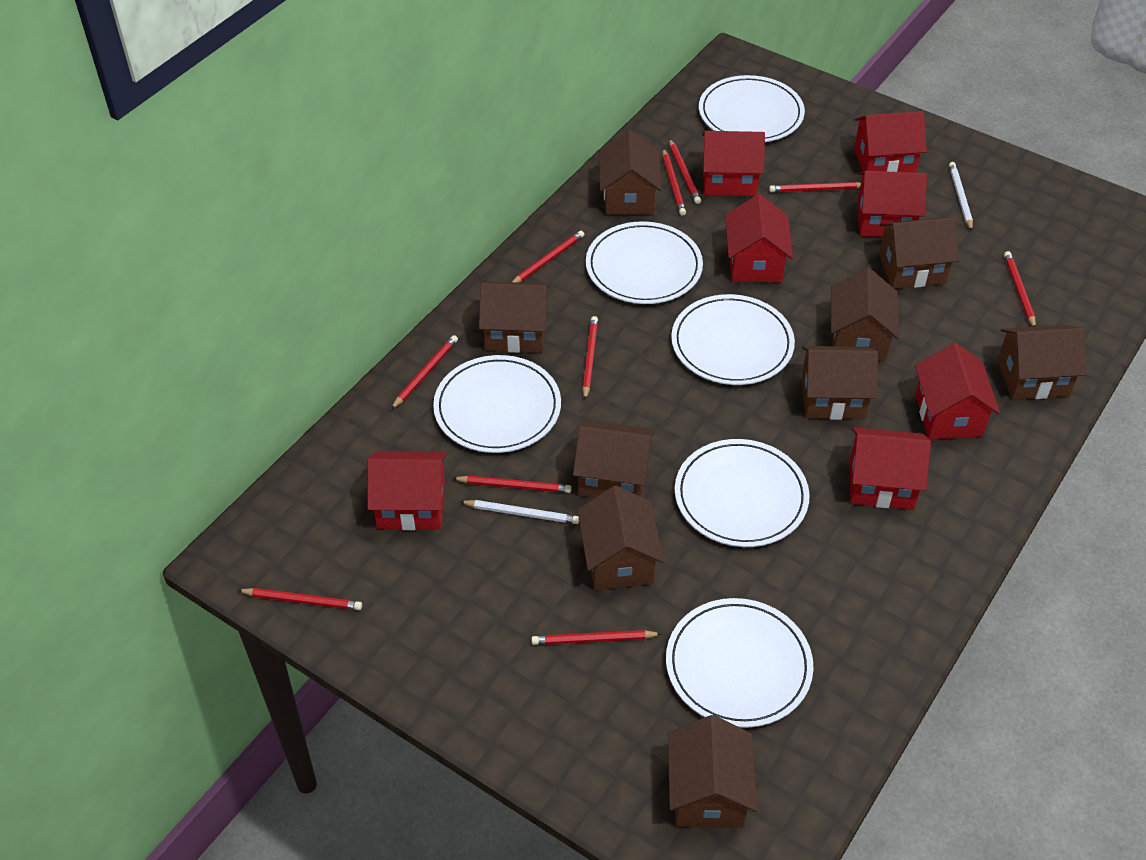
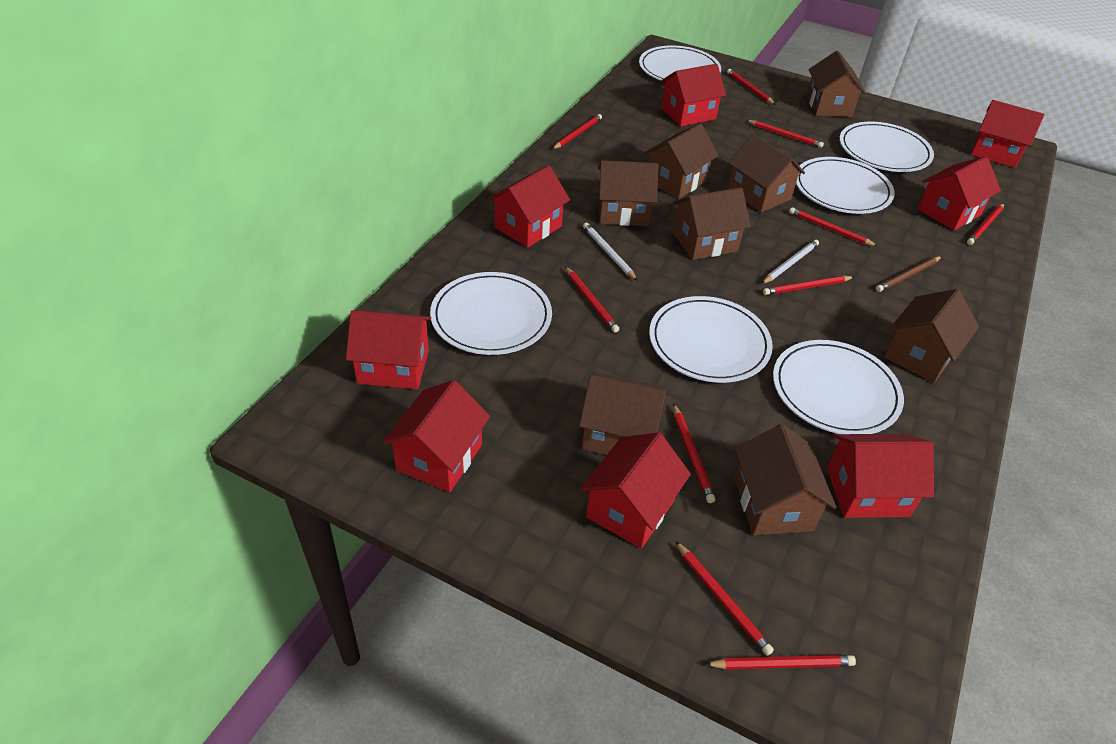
brown house: 9 -> 8
brown pencil: 0 -> 1
red house: 7 -> 8

